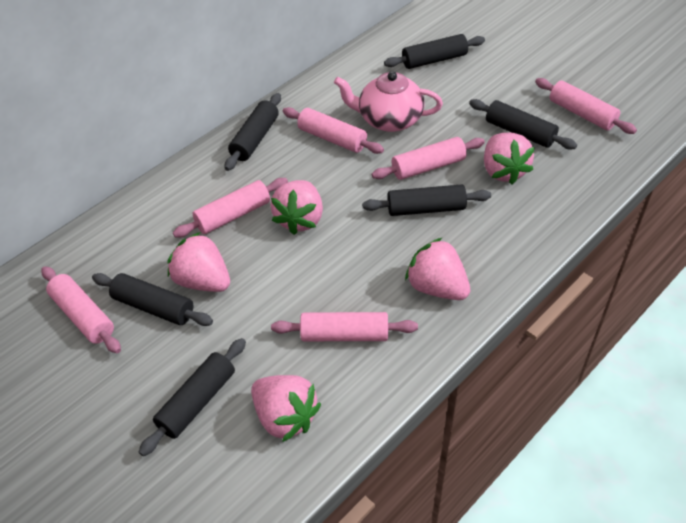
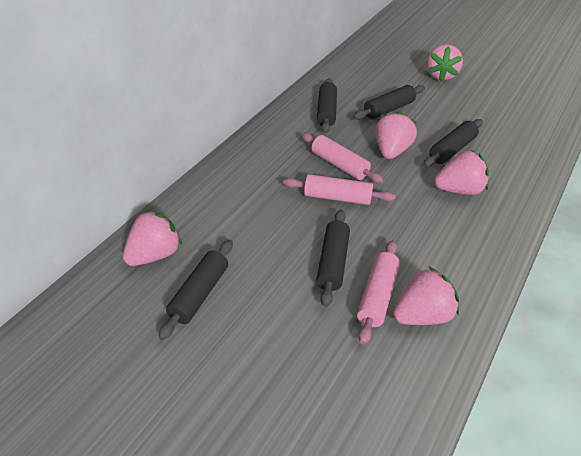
black rolling pin: 6 -> 5
pink rolling pin: 6 -> 3
pink teapot: 1 -> 0

